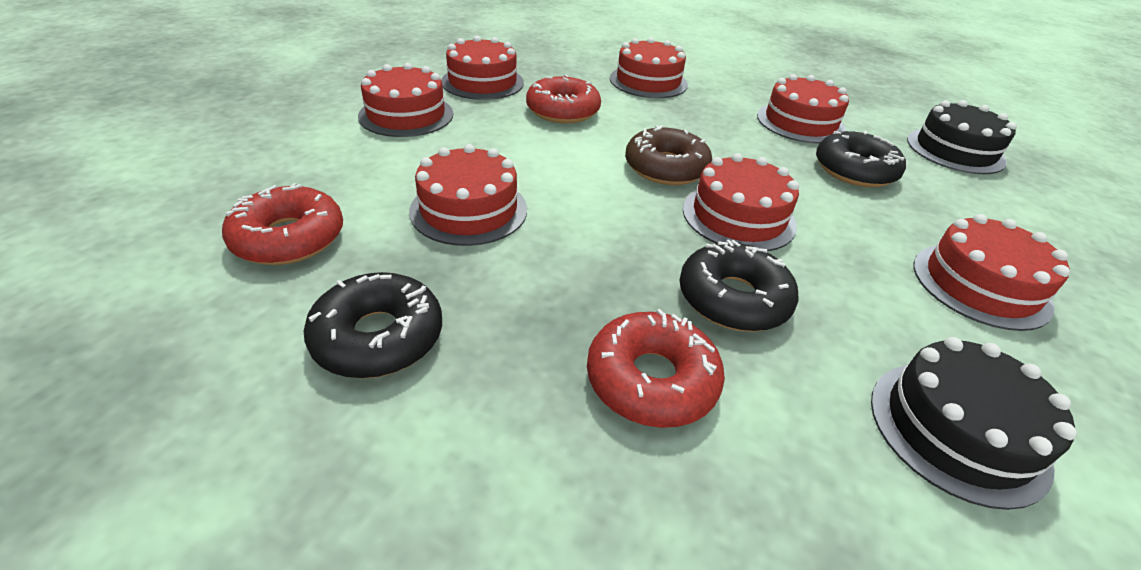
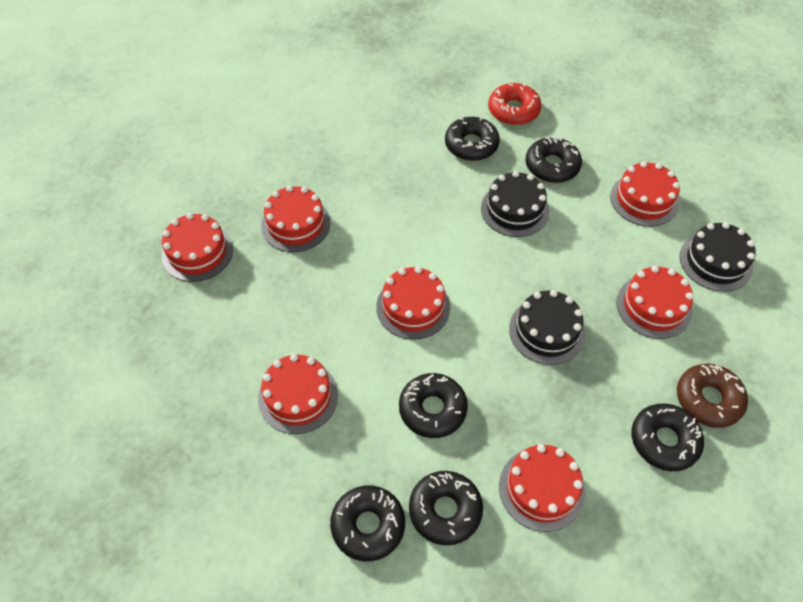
black cake: 2 -> 3
black donut: 3 -> 6
red donut: 3 -> 1

